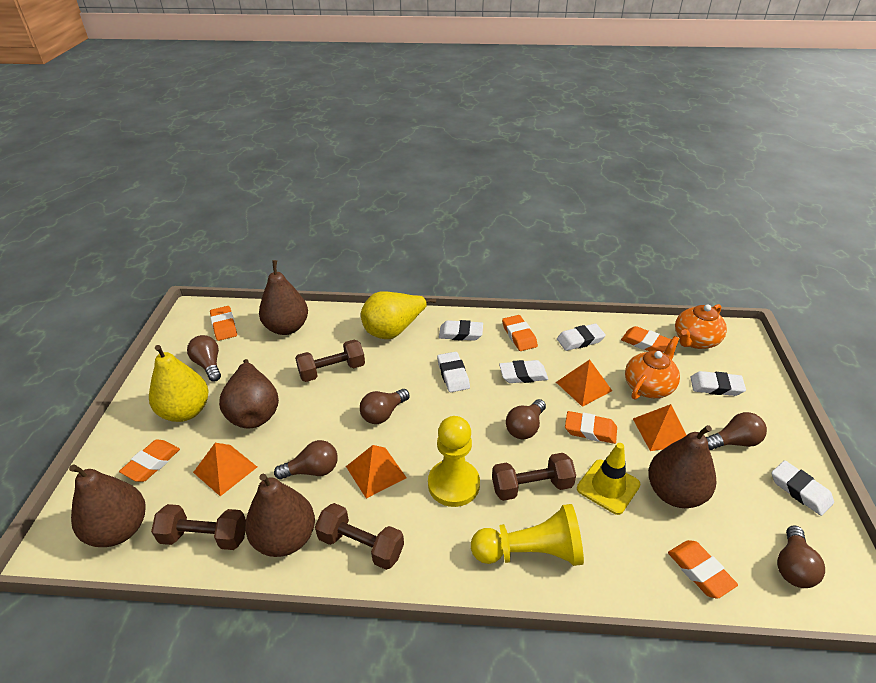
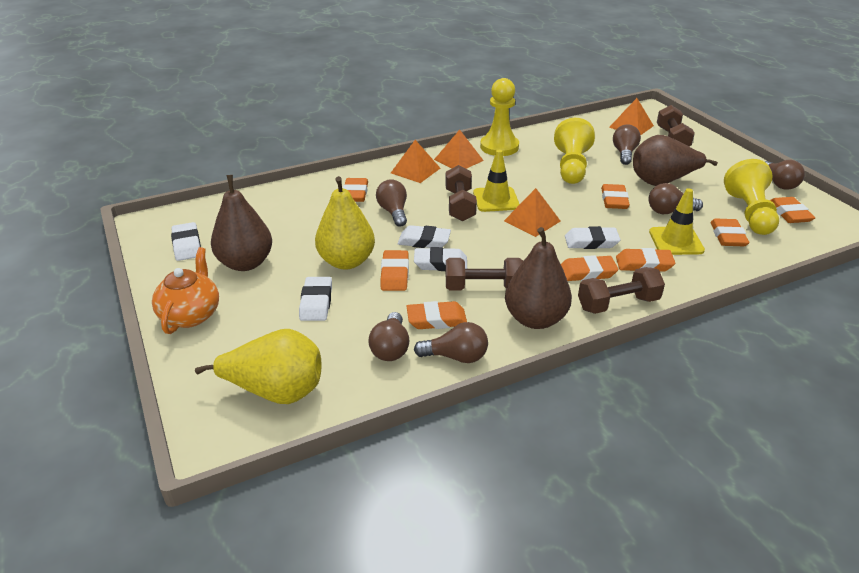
brown pear: 5 -> 3
orange eraser: 6 -> 8
orange teapot: 2 -> 1
white eraser: 6 -> 5
yellow pawn: 2 -> 3
yellow traffic cone: 1 -> 2

